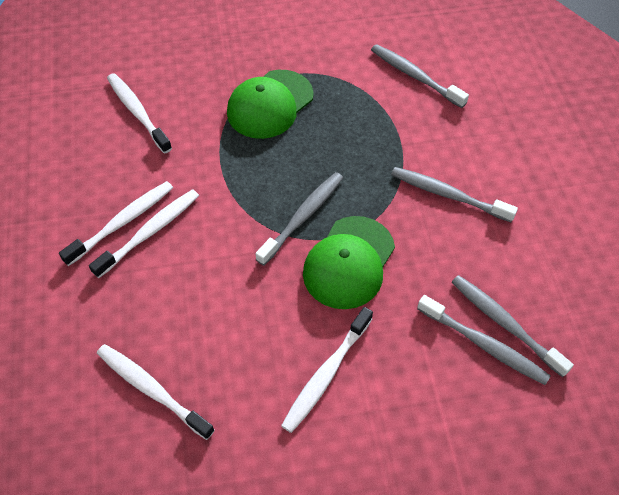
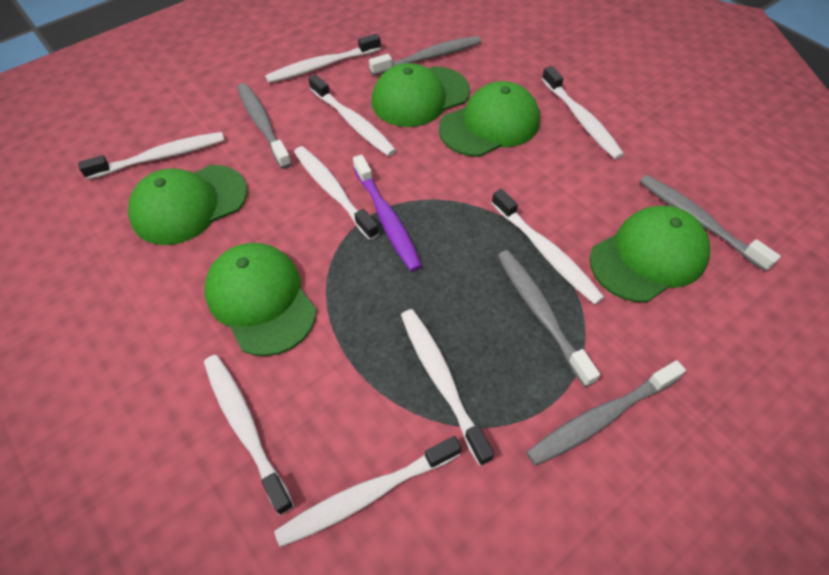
green cap: 2 -> 5
purple toothbrush: 0 -> 1
white toothbrush: 5 -> 9

